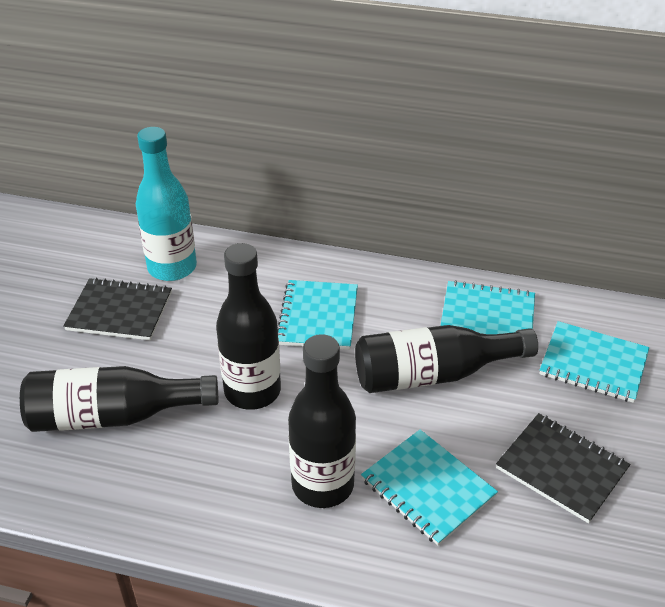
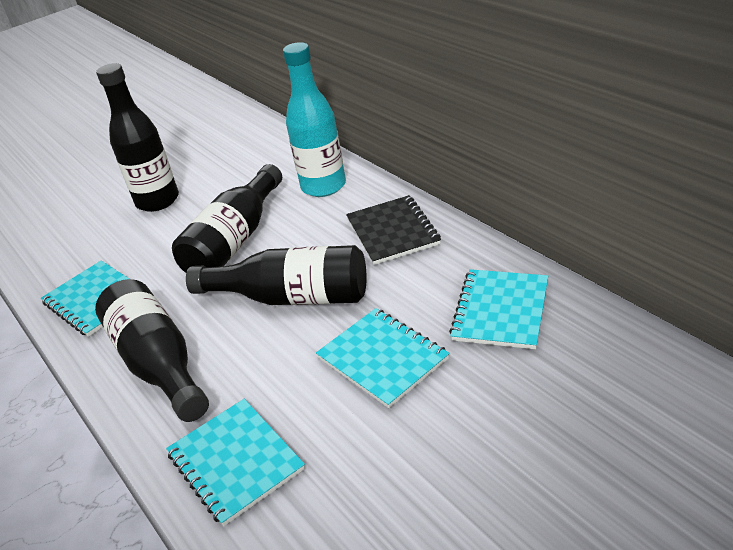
black notebook: 2 -> 1

